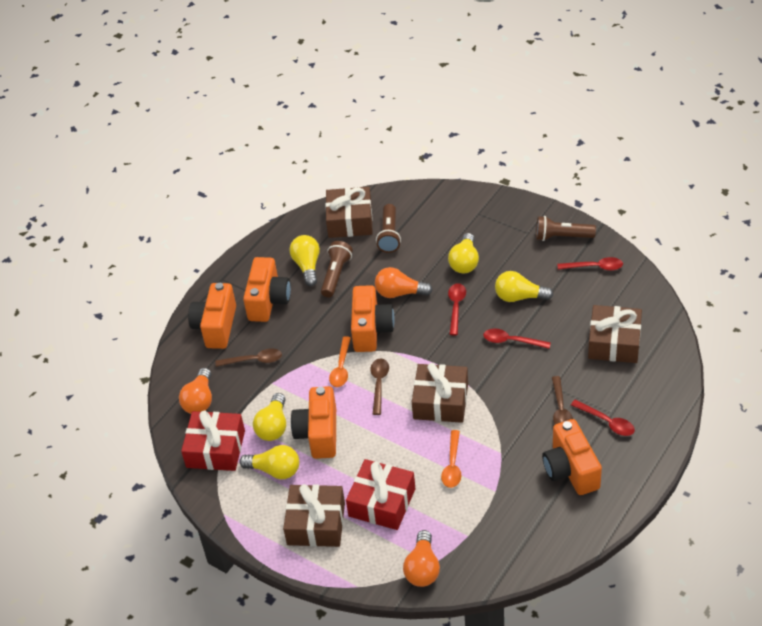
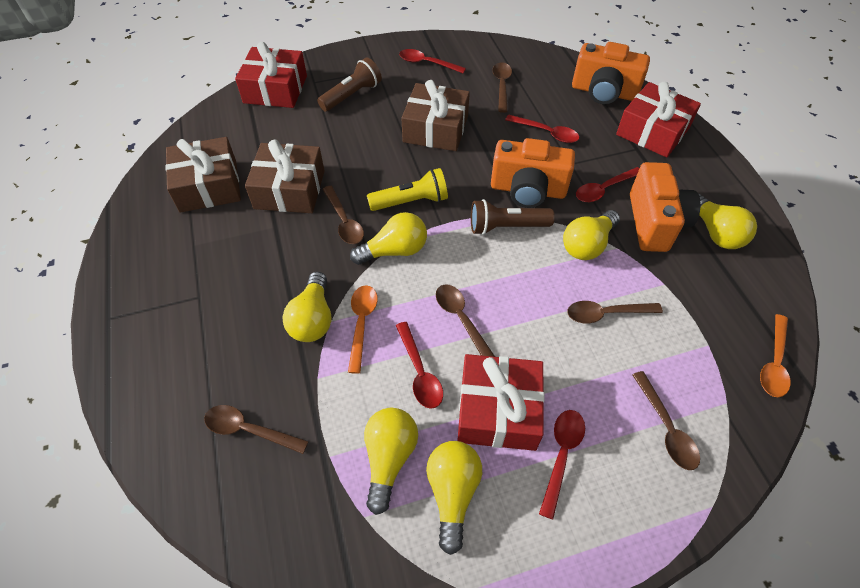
brown flashlight: 3 -> 2
brown gift: 4 -> 3
brown spoon: 3 -> 6
orange camera: 5 -> 3
orange light bulb: 3 -> 0
red gift: 2 -> 3
red spoon: 4 -> 5
yellow flashlight: 0 -> 1
yellow light bulb: 5 -> 6

